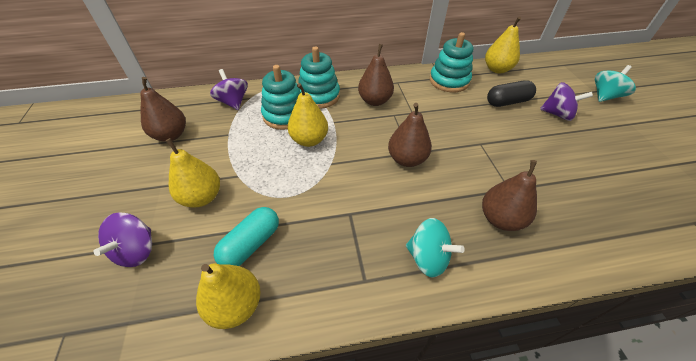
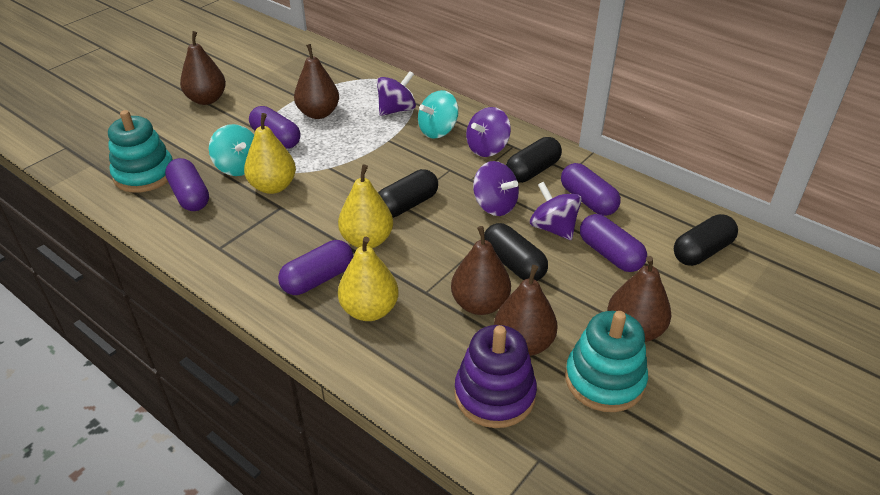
black capsule: 1 -> 4
brown pear: 4 -> 5
purple capsule: 0 -> 5
purple spinning top: 3 -> 4
purple stacking toy: 0 -> 1
turquoise capsule: 1 -> 0
turquoise stacking toy: 3 -> 2
yellow pear: 4 -> 3

